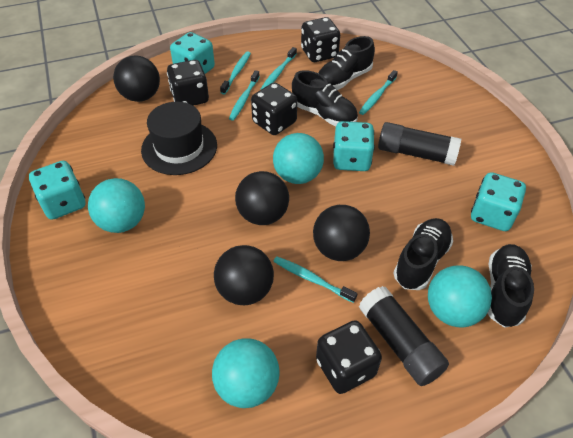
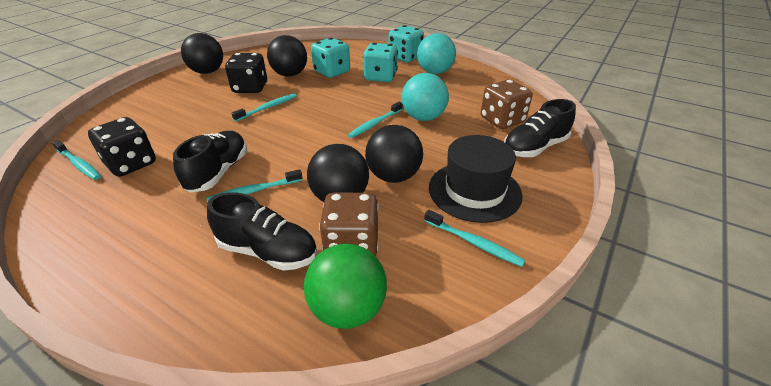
black dice: 4 -> 2
black glue stick: 2 -> 0
black shoe: 4 -> 3
brown dice: 0 -> 2
green ball: 0 -> 1
turquoise ball: 4 -> 2
turquoise dice: 4 -> 3

